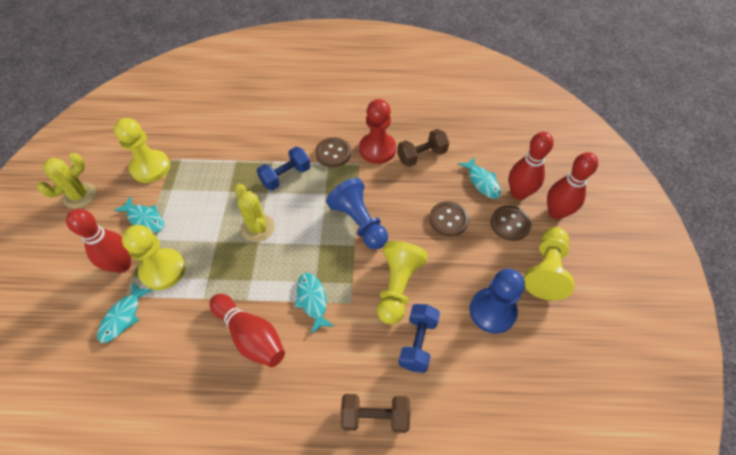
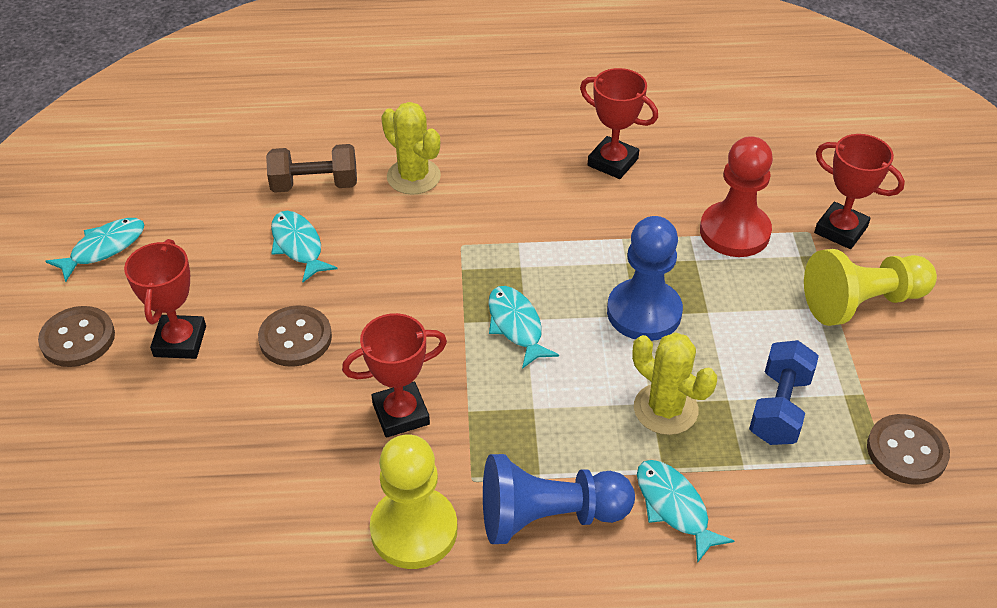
blue dumbbell: 2 -> 1
brown dumbbell: 2 -> 1
red bowling pin: 4 -> 0
red trophy: 0 -> 4
yellow pawn: 4 -> 2

